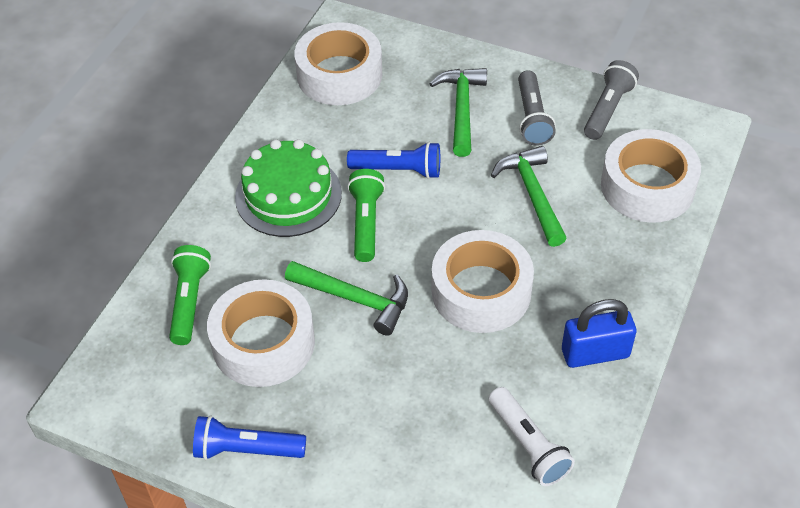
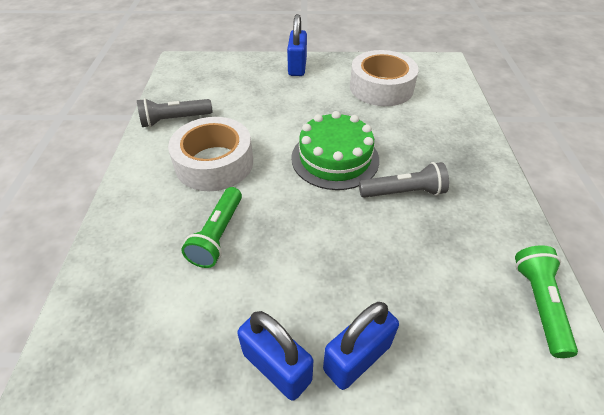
blue flashlight: 2 -> 0
blue padlock: 1 -> 3
green hammer: 3 -> 0
white flashlight: 1 -> 0
white tape: 4 -> 2

